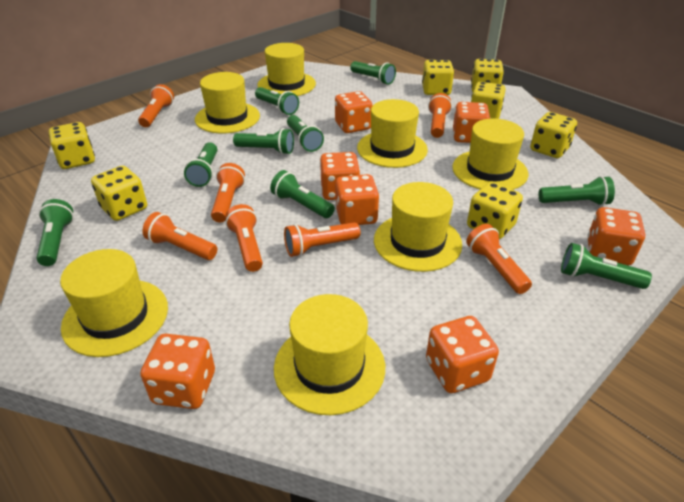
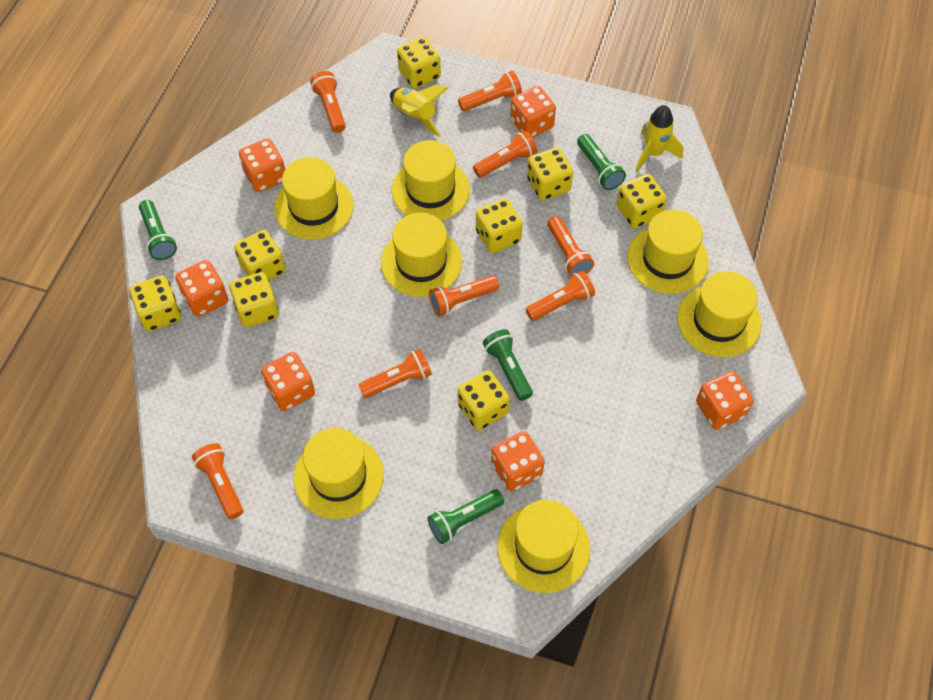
green flashlight: 9 -> 4
orange dice: 7 -> 6
orange flashlight: 7 -> 8
yellow dice: 7 -> 8
yellow rocket: 0 -> 2

